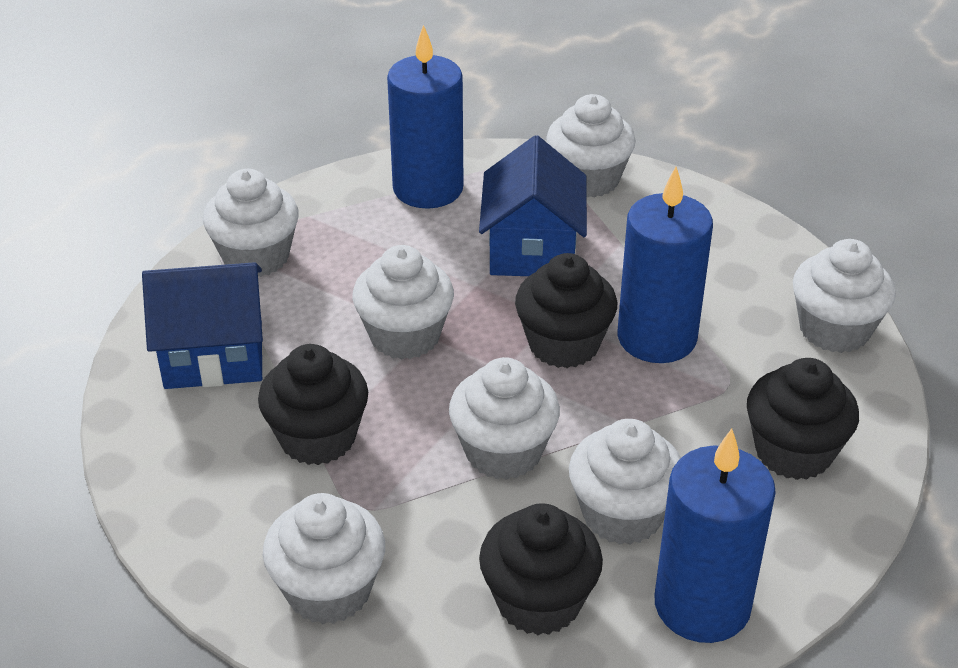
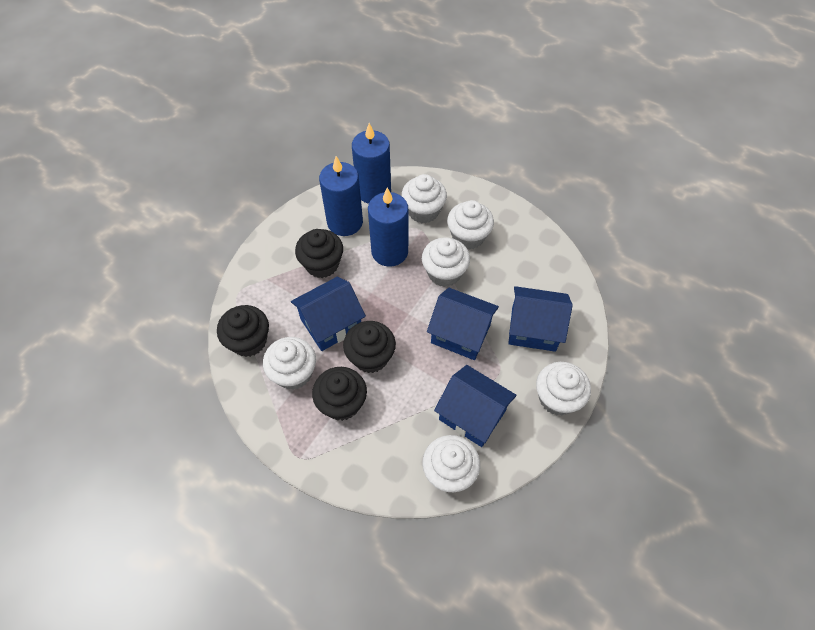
blue house: 2 -> 4
white cupcake: 7 -> 6

